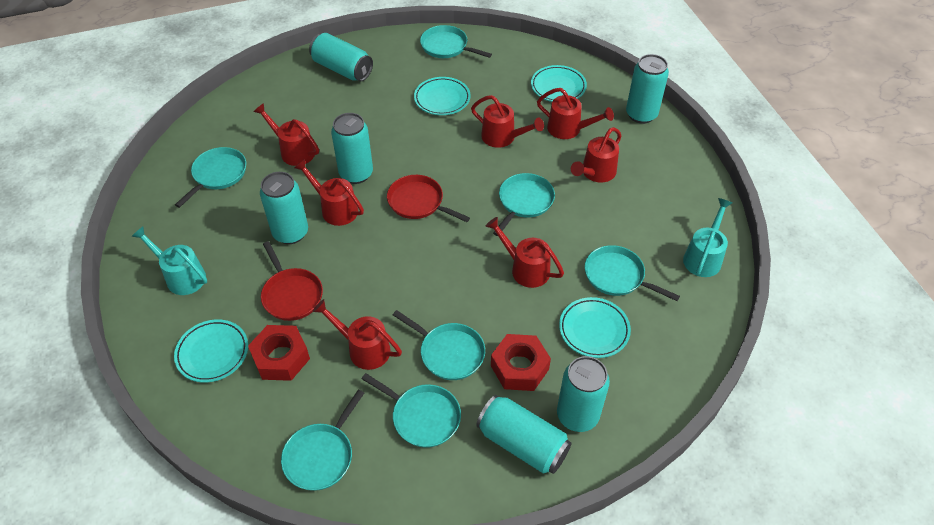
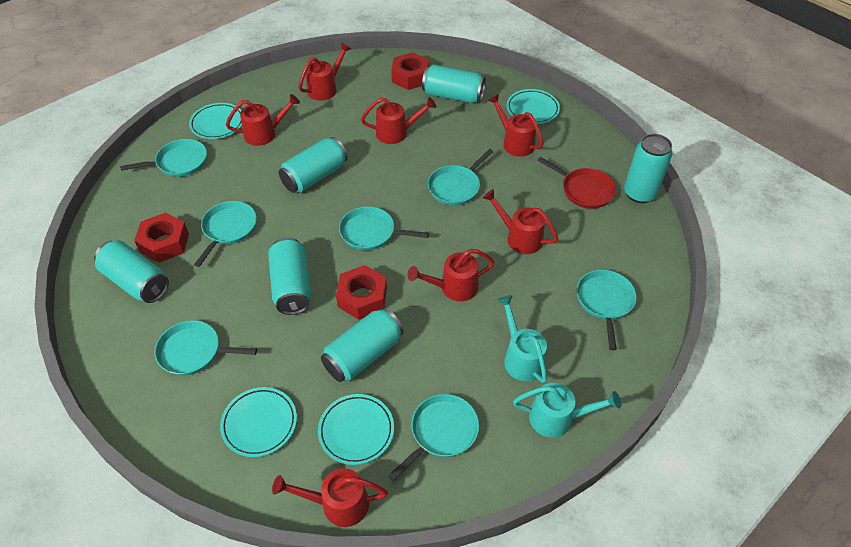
red nut: 2 -> 3
red pan: 2 -> 1

